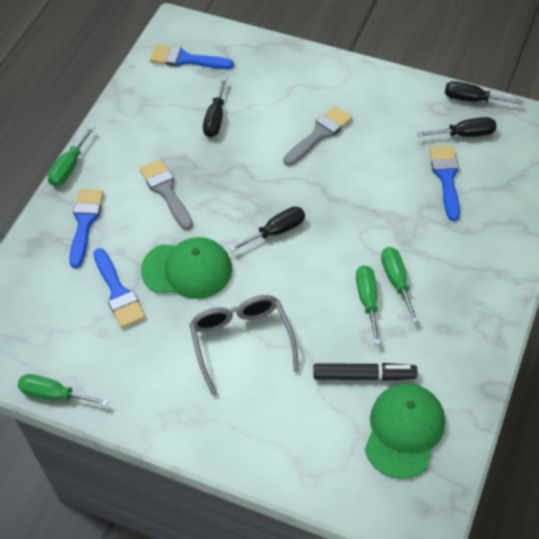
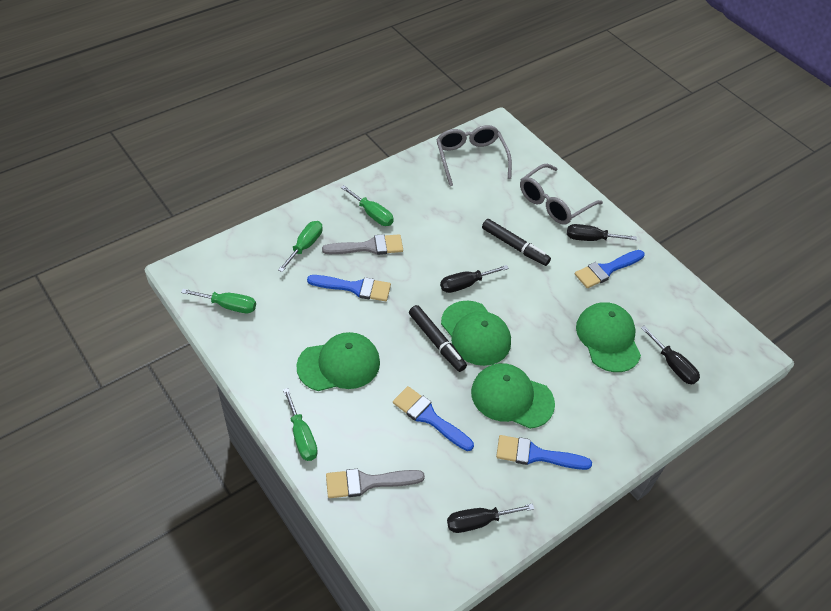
black marker: 1 -> 2
green cap: 2 -> 4
grey glasses: 1 -> 2

